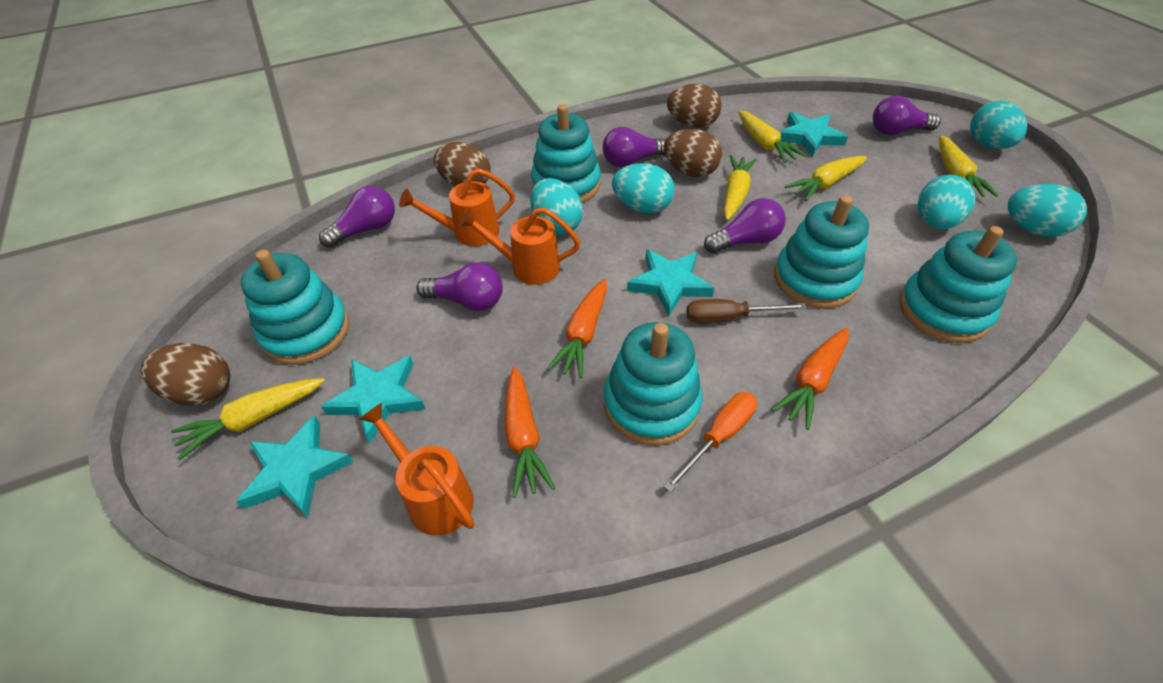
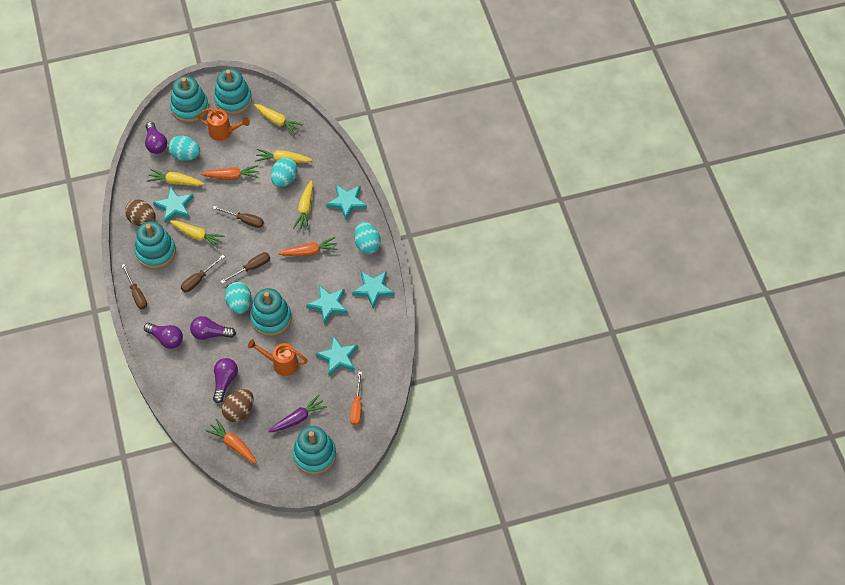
brown egg: 4 -> 2
brown screwdriver: 1 -> 4
orange watering can: 3 -> 2
purple carrot: 0 -> 1
purple light bulb: 5 -> 4
turquoise egg: 5 -> 4
turquoise star: 4 -> 5

